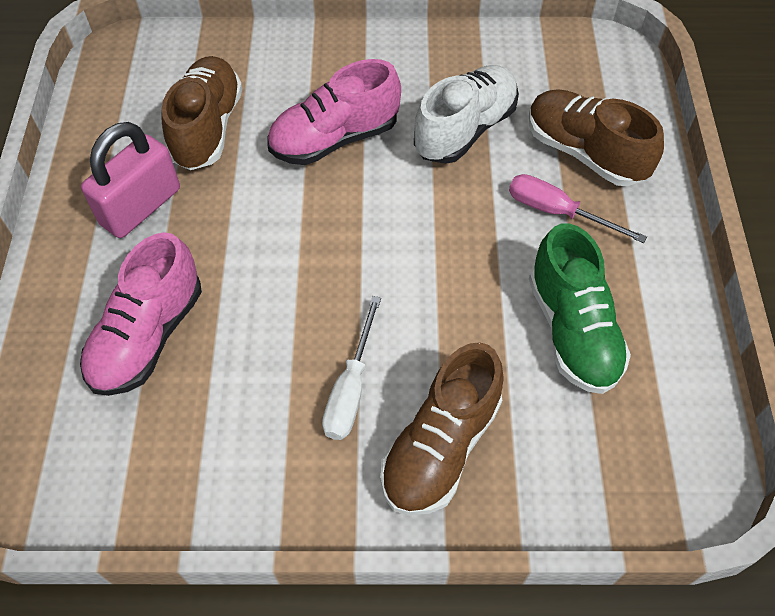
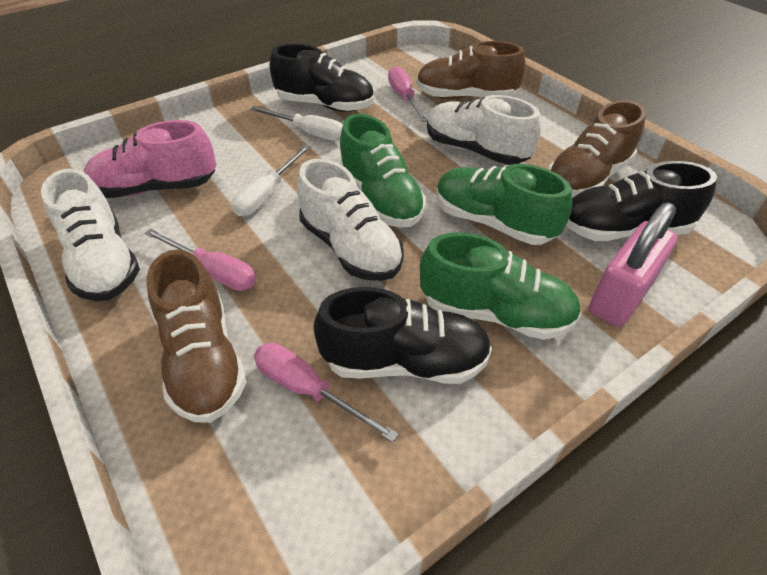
black shoe: 0 -> 3
green shoe: 1 -> 3
pink screwdriver: 1 -> 3
pink shoe: 2 -> 1
white screwdriver: 1 -> 2
white shoe: 1 -> 3

